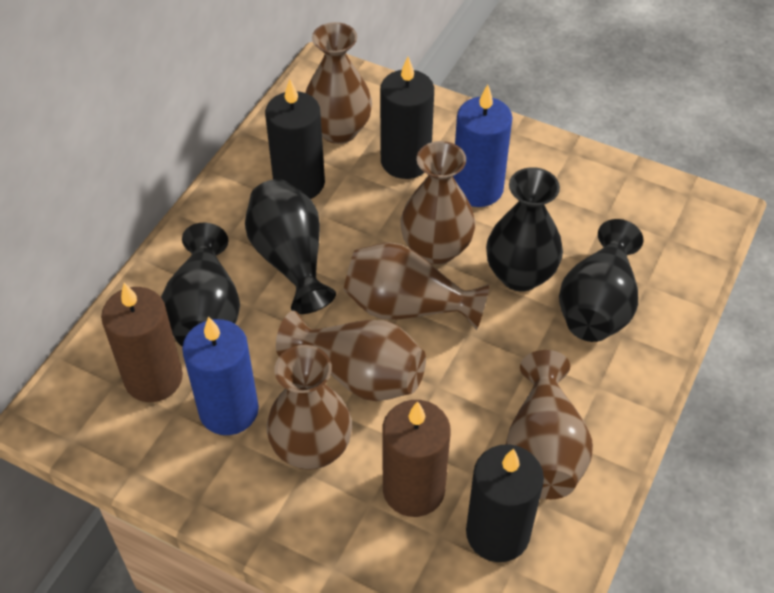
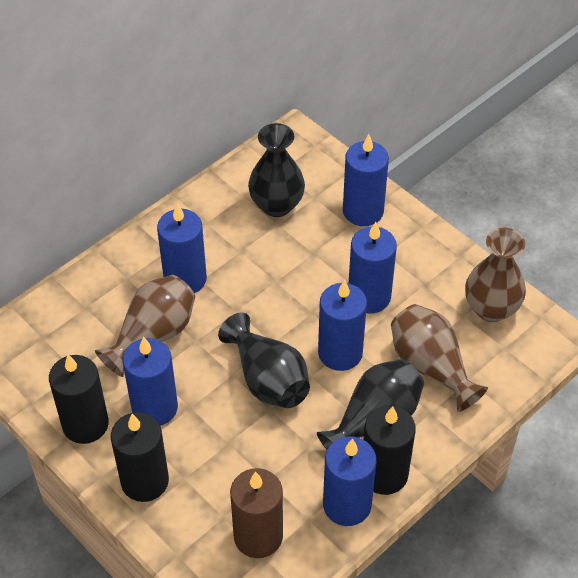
black vase: 4 -> 3
blue candle: 2 -> 6
brown candle: 2 -> 1
brown vase: 6 -> 3

